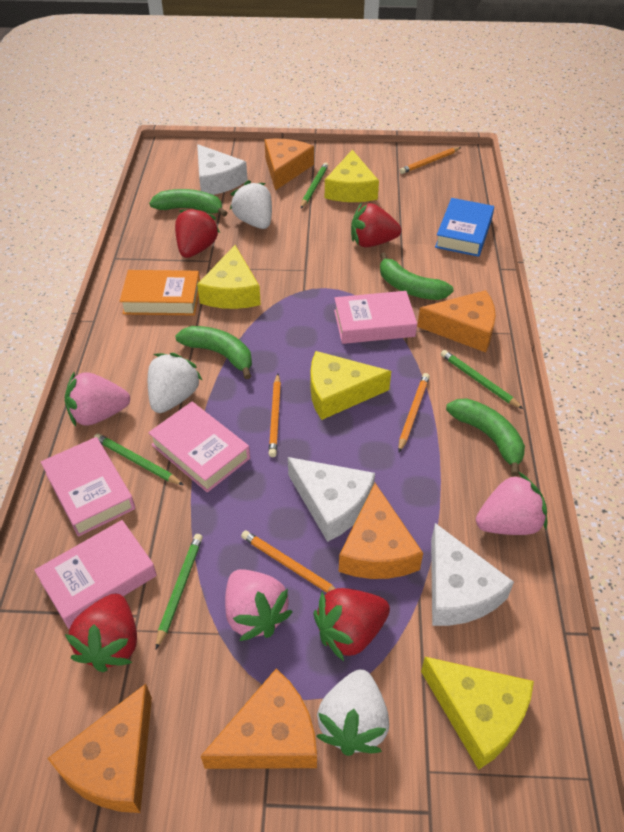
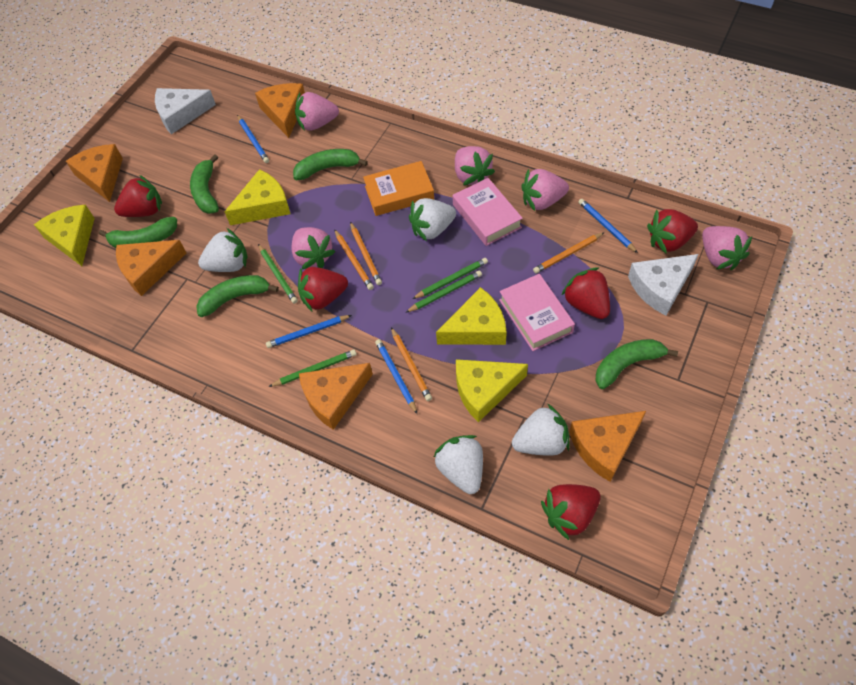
blue book: 1 -> 0
blue pencil: 0 -> 4
green banana: 4 -> 5
pink book: 4 -> 2
pink strawberry: 3 -> 5
red strawberry: 4 -> 5
white cheese: 3 -> 2
white strawberry: 3 -> 4

